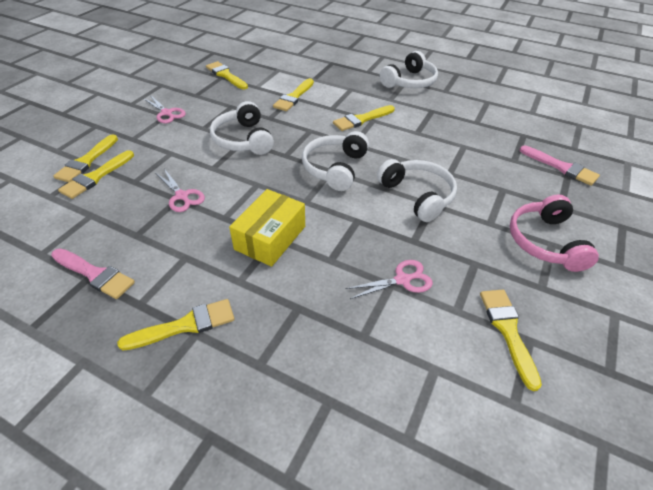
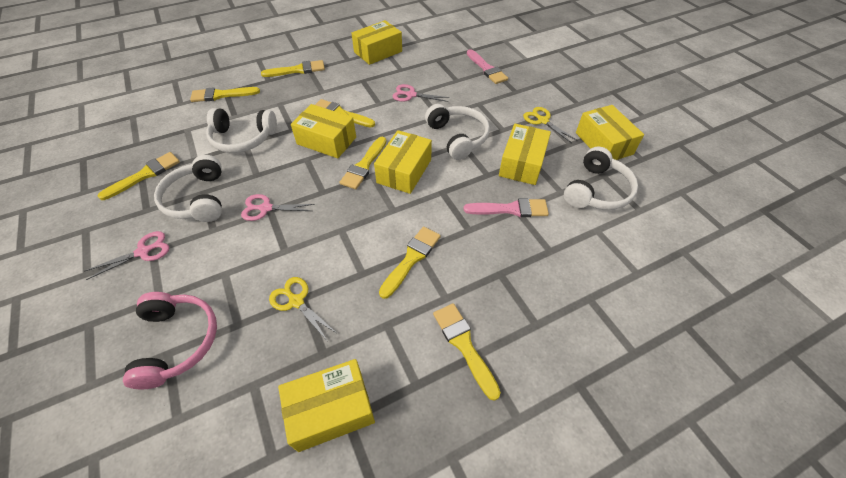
yellow box: 1 -> 6
yellow scissors: 0 -> 2

